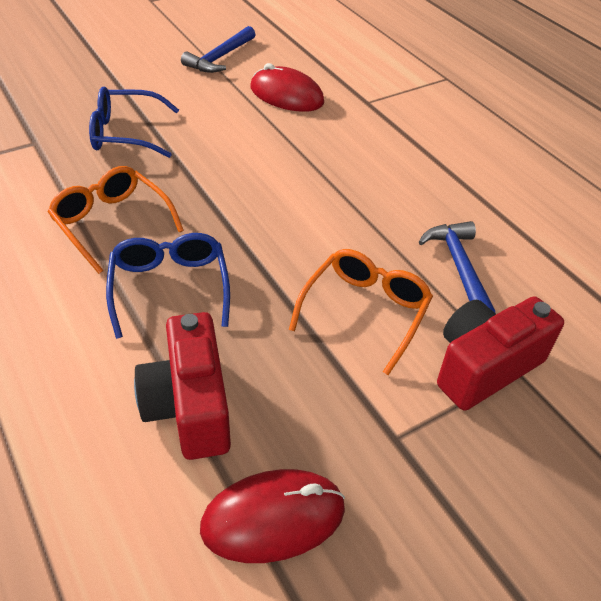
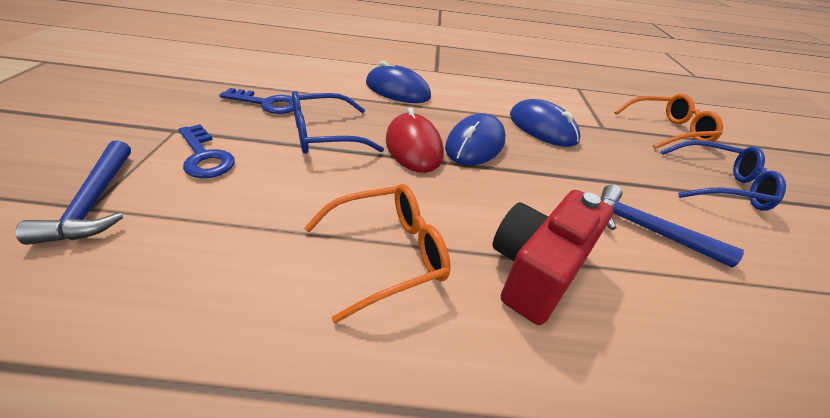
blue key: 0 -> 2
blue mouse: 0 -> 3
red camera: 2 -> 1
red mouse: 2 -> 1

